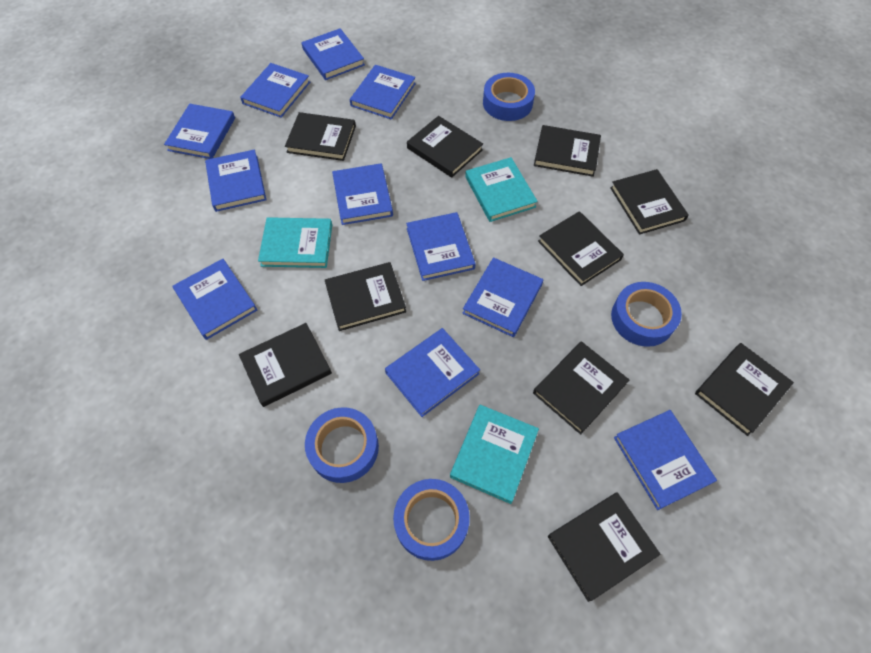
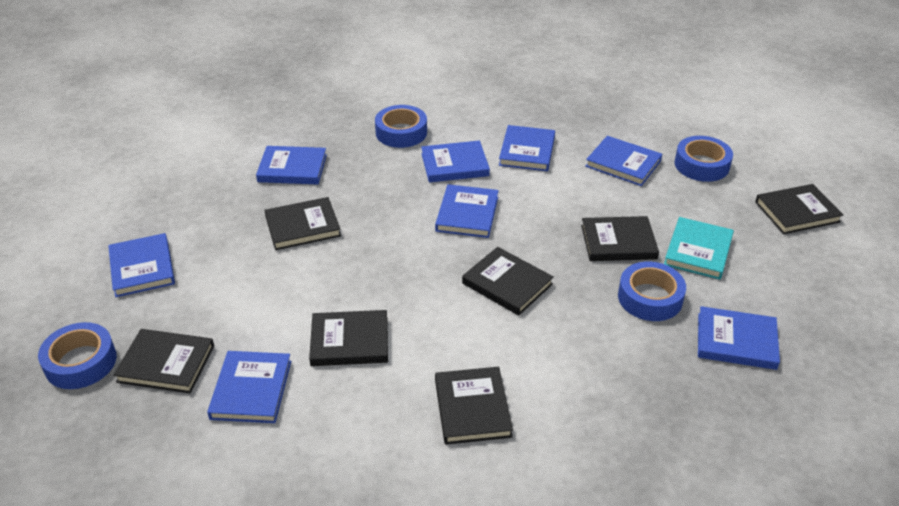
black book: 10 -> 7
blue book: 11 -> 8
turquoise book: 3 -> 1

